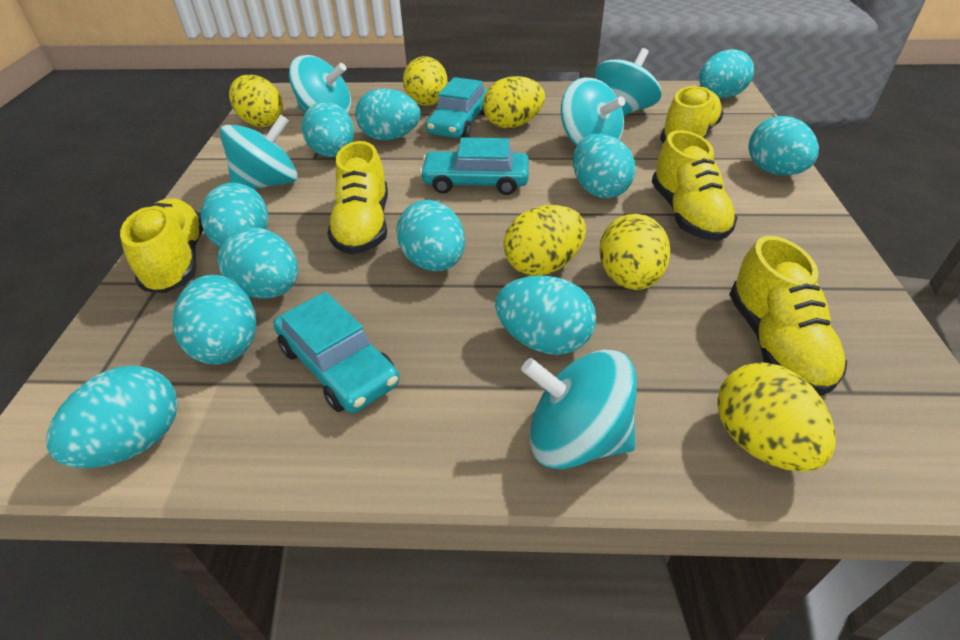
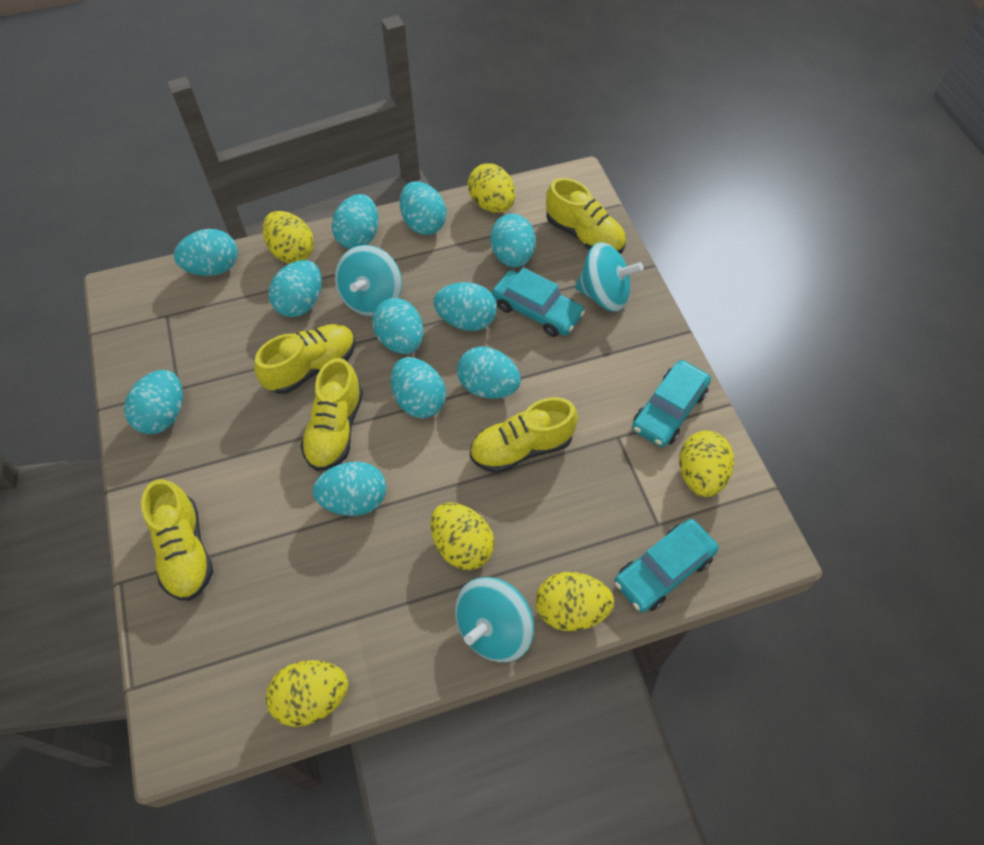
turquoise spinning top: 5 -> 3

